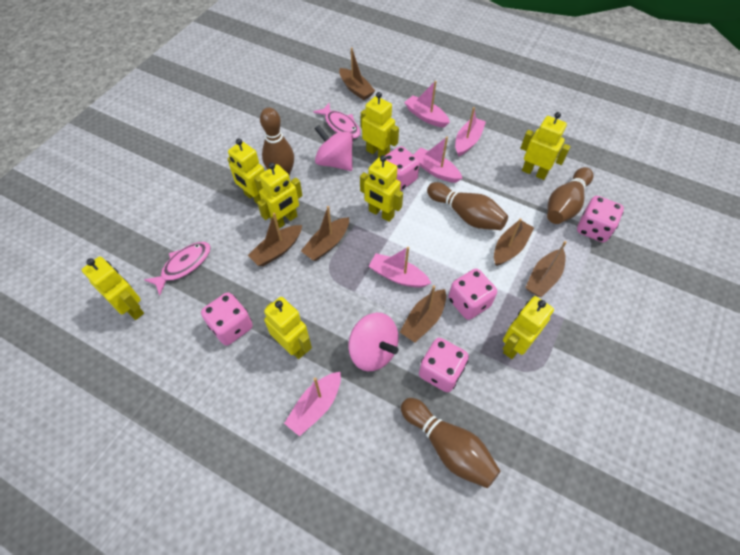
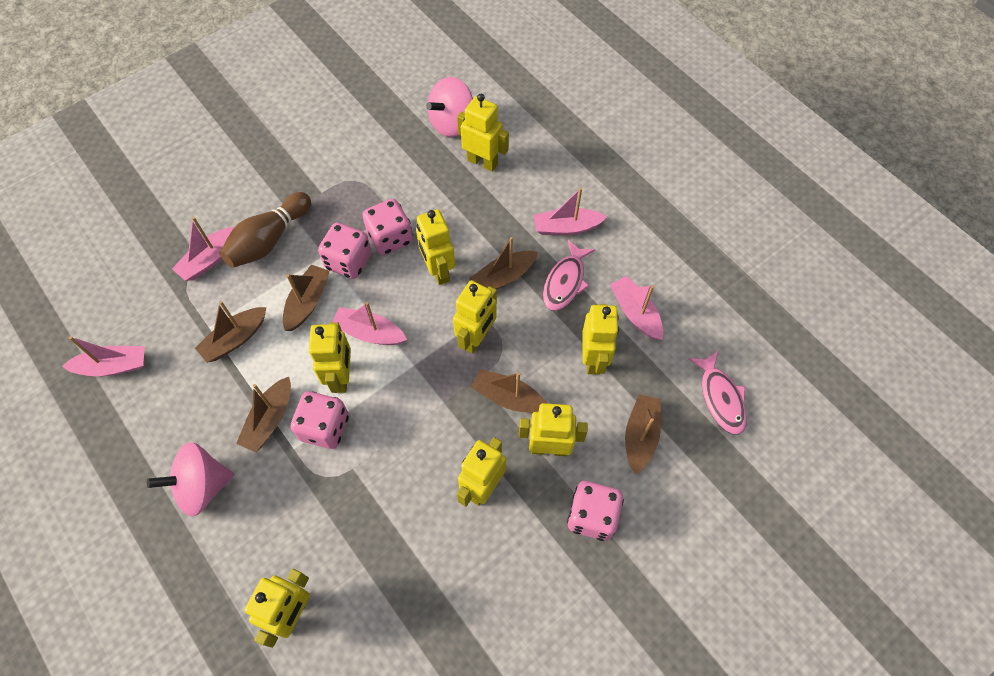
brown bowling pin: 4 -> 1
pink dice: 5 -> 4

